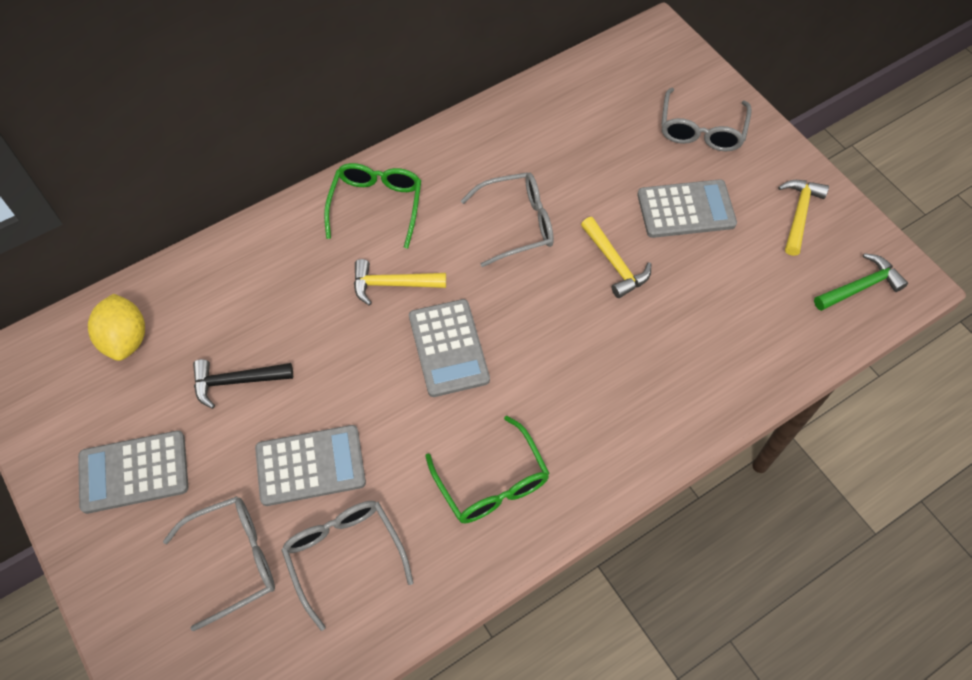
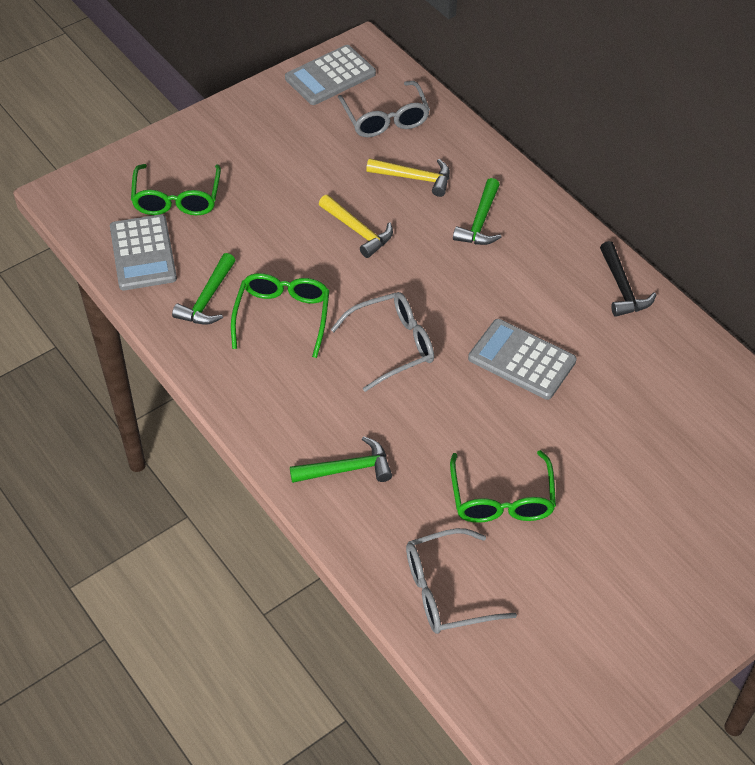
green glasses: 2 -> 3
green hammer: 1 -> 3
grey calculator: 4 -> 3
grey glasses: 4 -> 3
yellow hammer: 3 -> 2
yellow lemon: 1 -> 0

